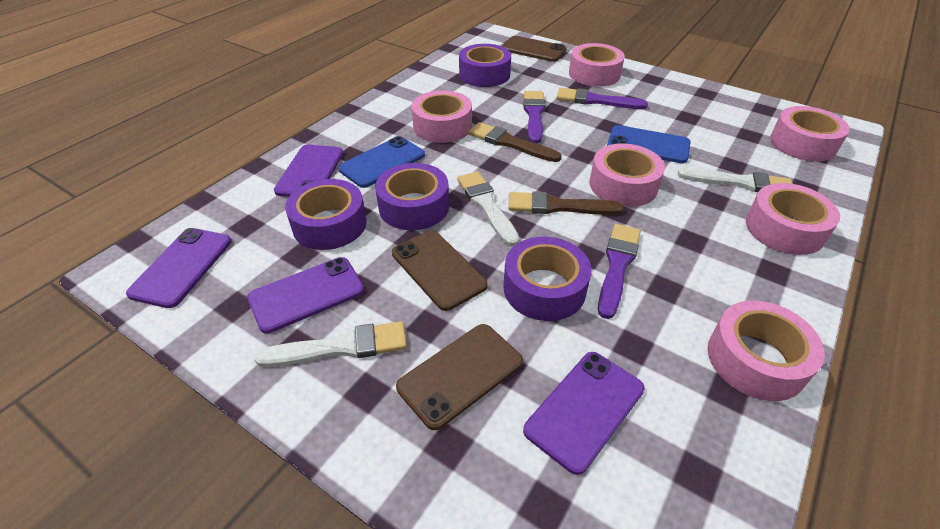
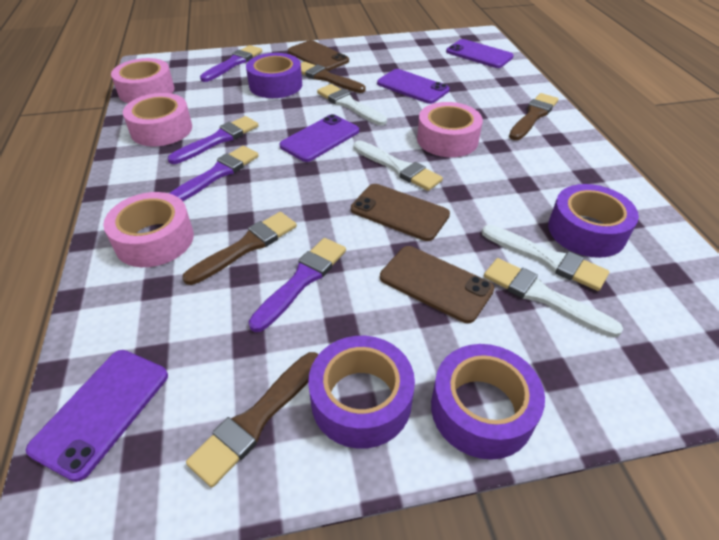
blue phone: 2 -> 0
brown brush: 2 -> 4
pink tape: 6 -> 4
purple brush: 3 -> 4
white brush: 3 -> 4

